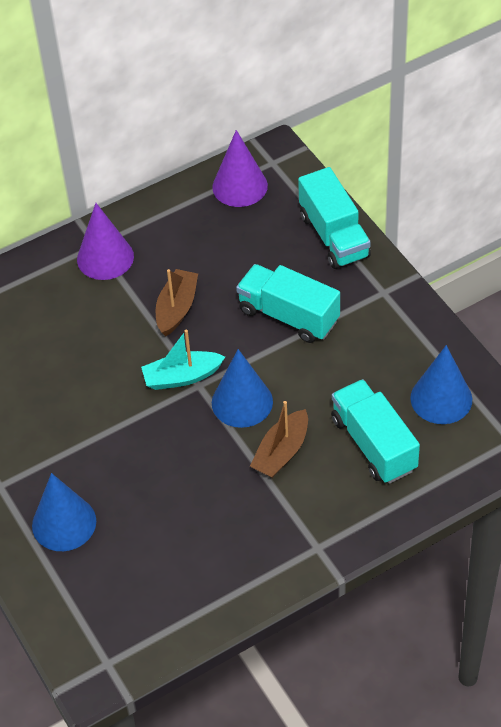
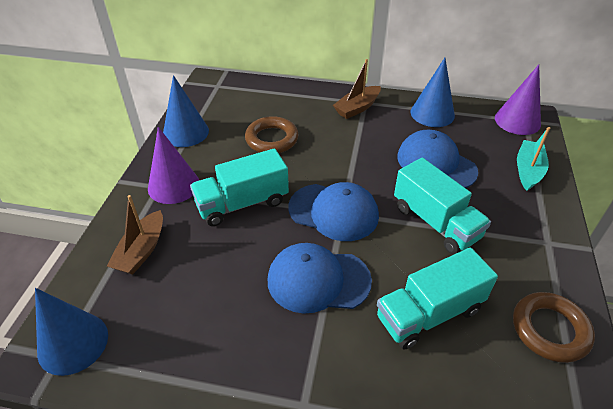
blue cap: 0 -> 3
brown ring: 0 -> 2

